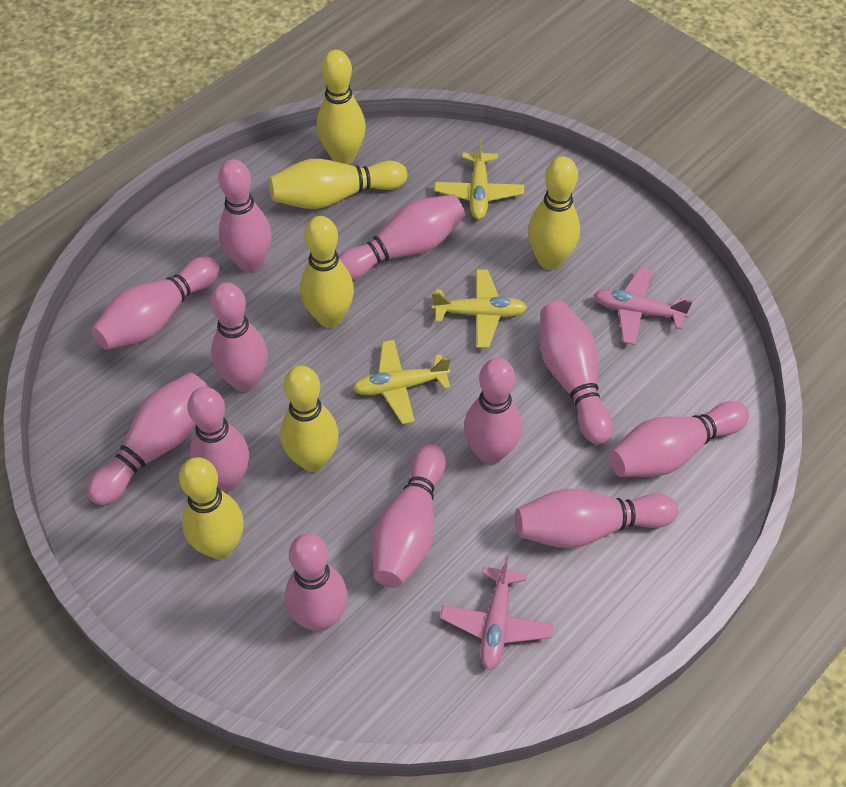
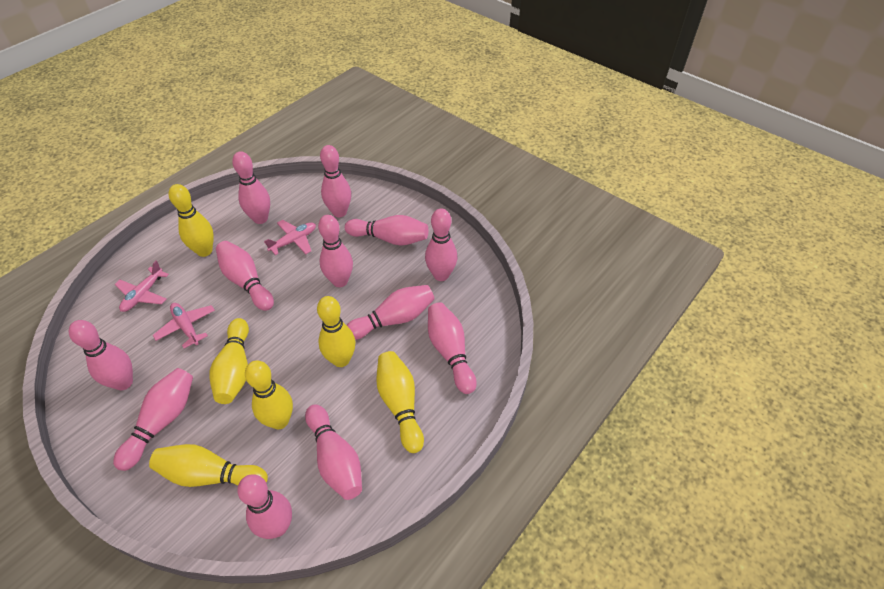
pink plane: 2 -> 3
yellow plane: 3 -> 0

